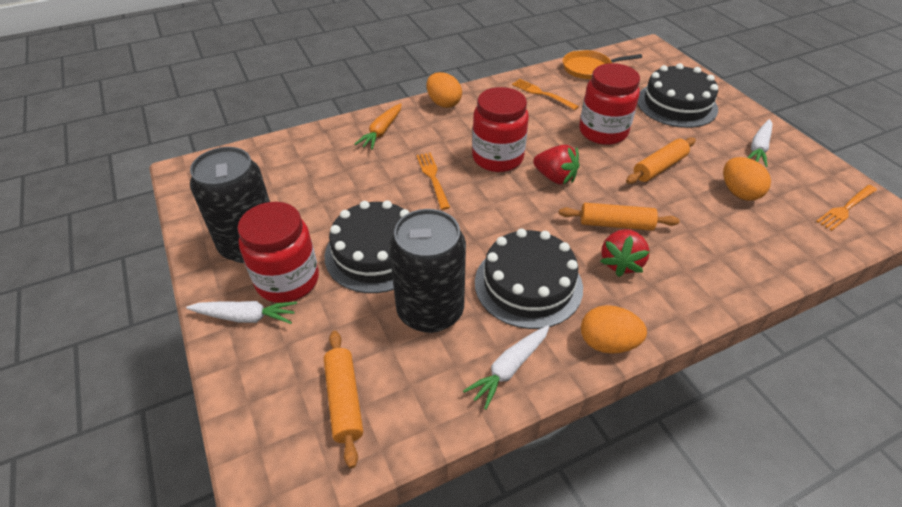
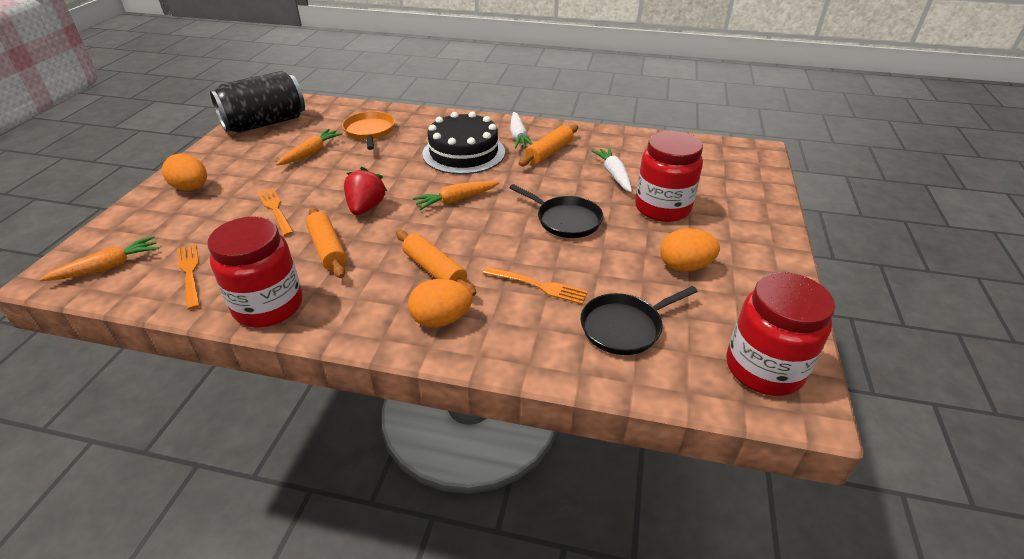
black cake: 3 -> 1
black can: 2 -> 1
black pan: 0 -> 2
orange carrot: 1 -> 3
red strawberry: 2 -> 1
white carrot: 3 -> 2

